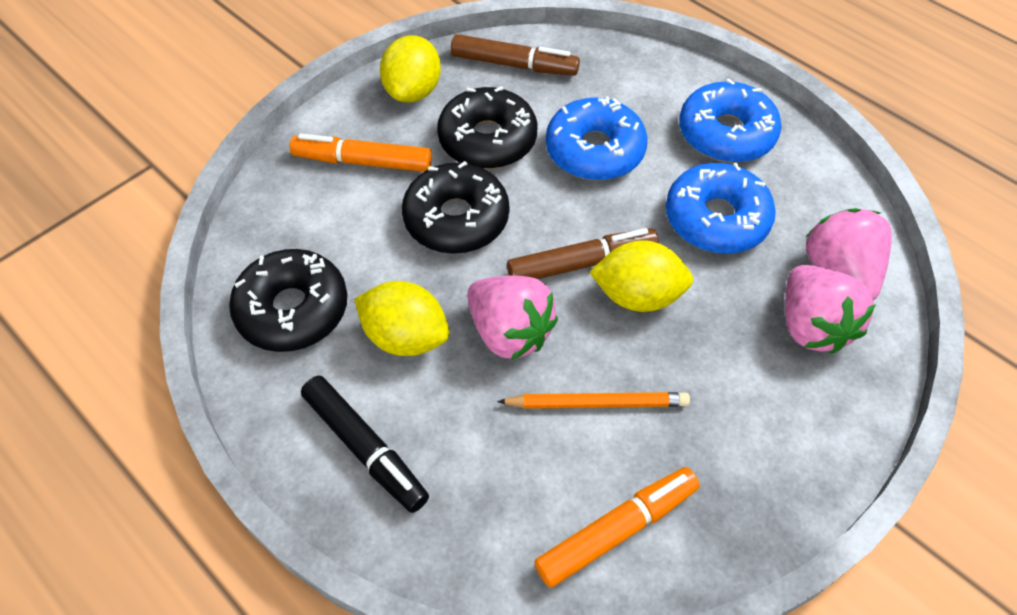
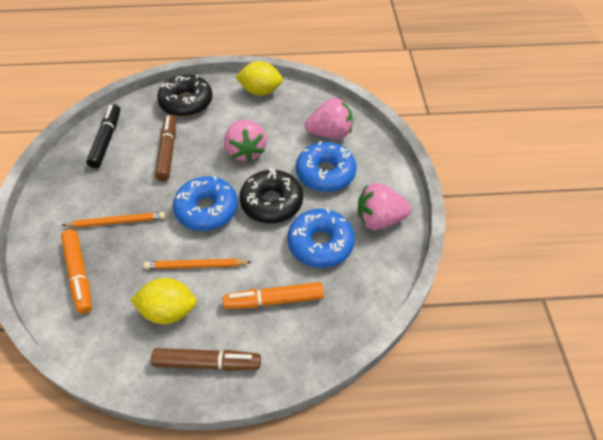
black donut: 3 -> 2
orange pencil: 1 -> 2
yellow lemon: 3 -> 2

